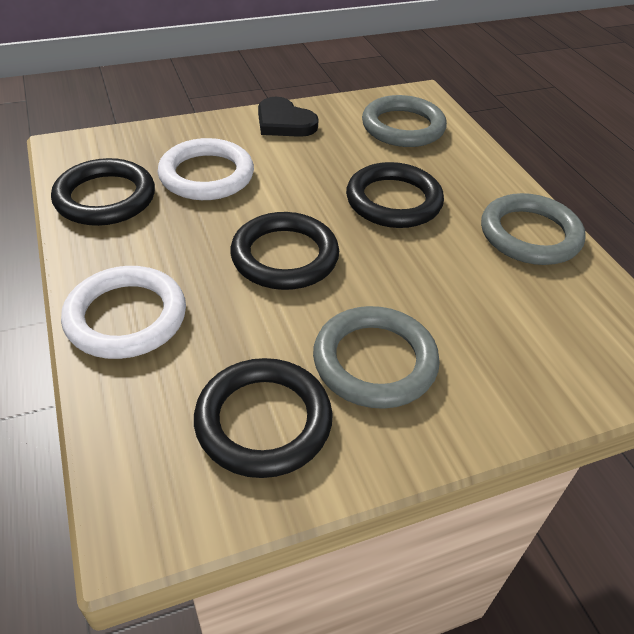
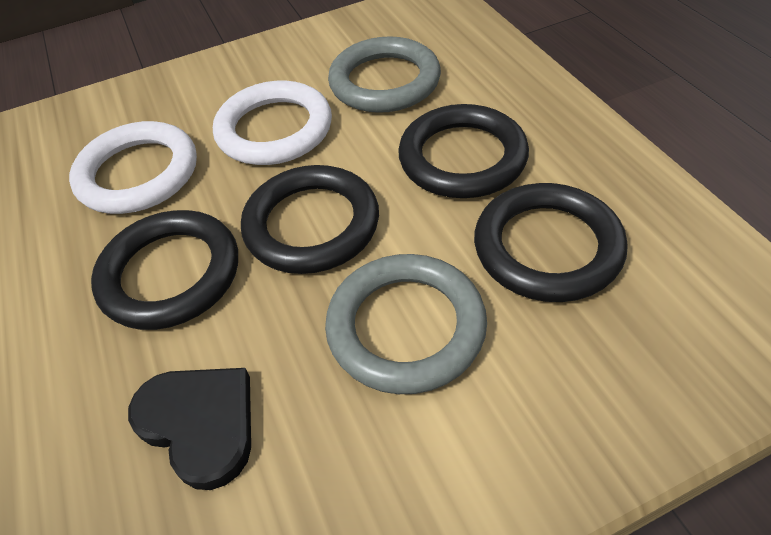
grey ring: 3 -> 2

